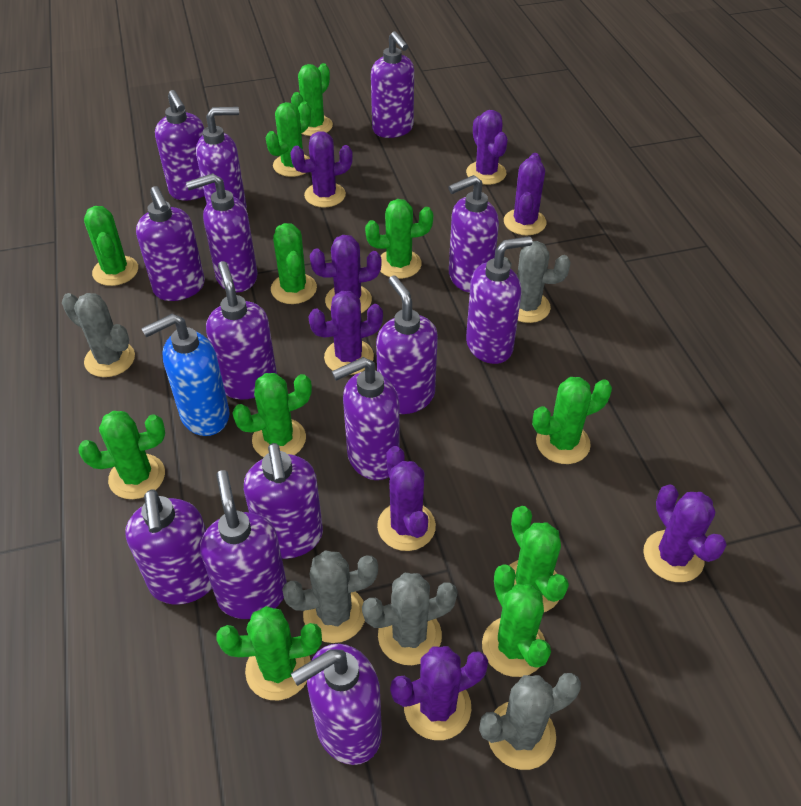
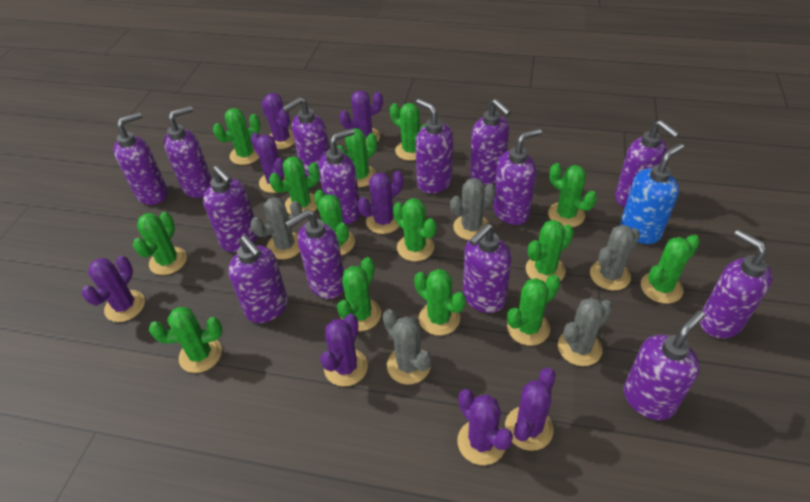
green cactus: 11 -> 14

